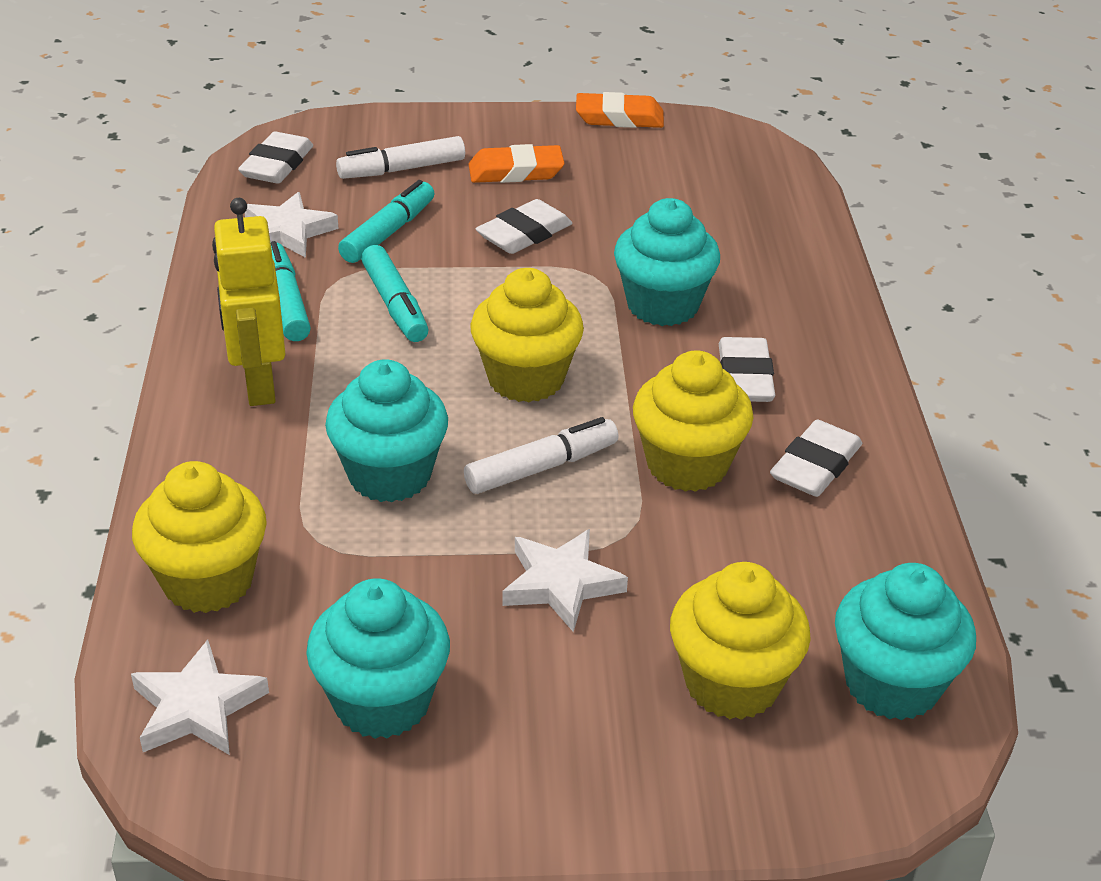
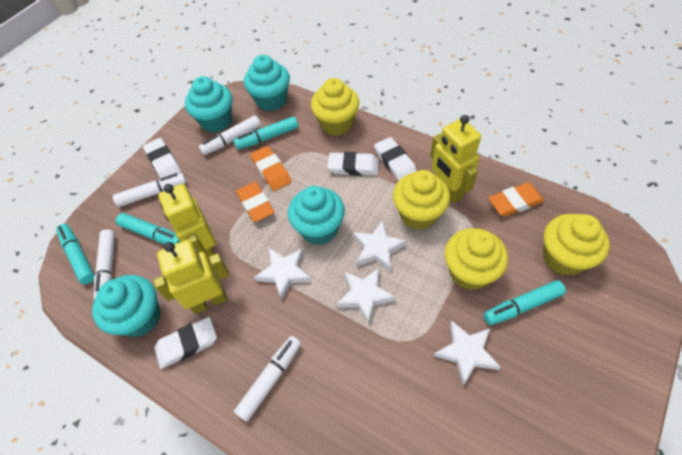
orange eraser: 2 -> 3
turquoise marker: 3 -> 4
white marker: 2 -> 4
white star: 3 -> 4
yellow robot: 1 -> 3

